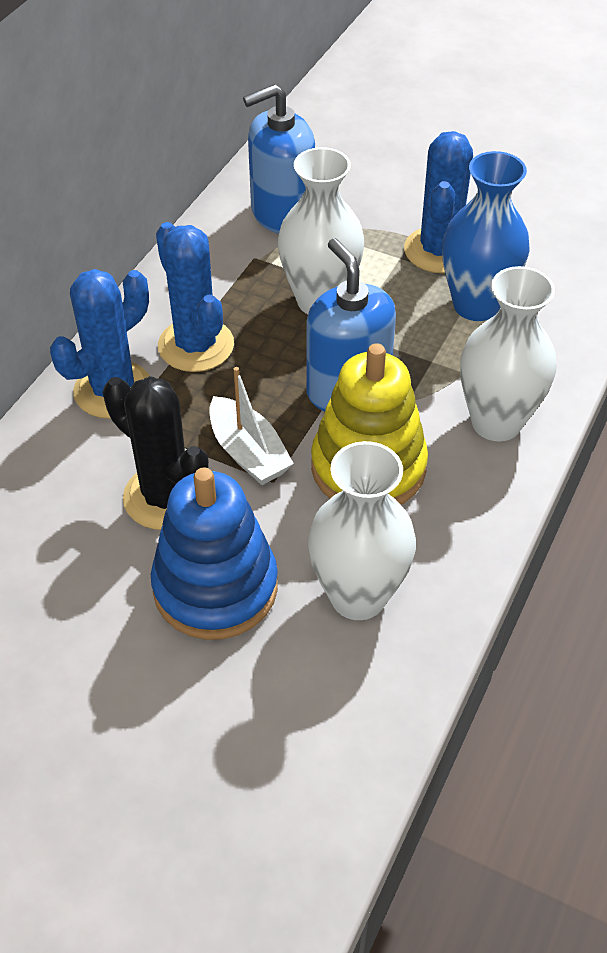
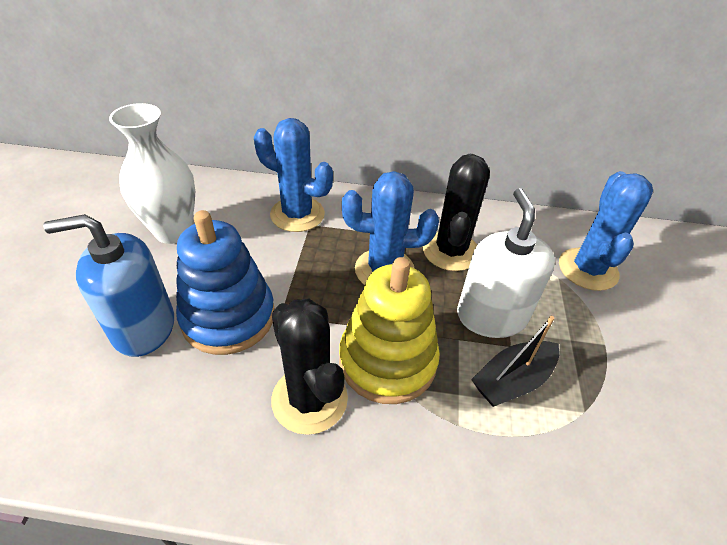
black boat: 0 -> 1
black cactus: 1 -> 2
blue soap dispenser: 2 -> 1
blue vase: 1 -> 0
white boat: 1 -> 0
white soap dispenser: 0 -> 1
white vase: 3 -> 1

